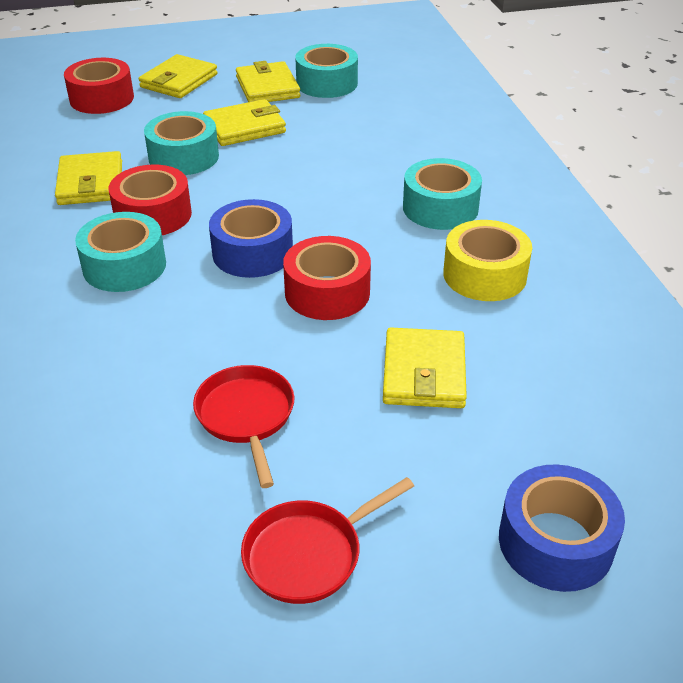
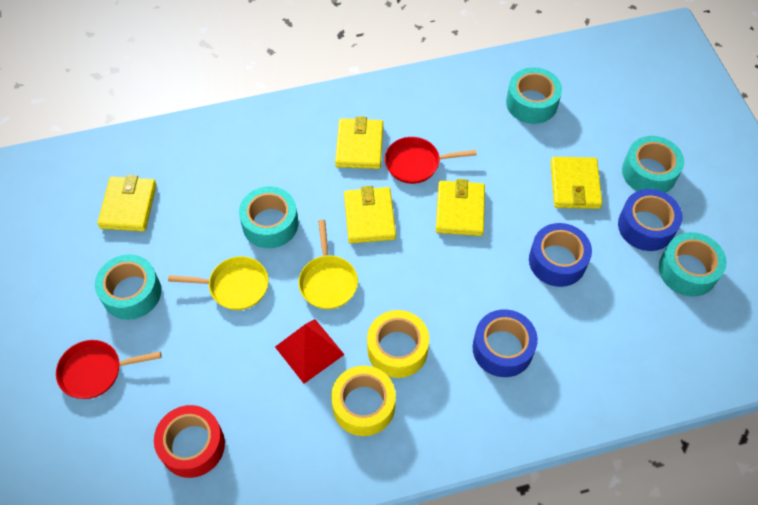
blue tape: 2 -> 3
red pyramid: 0 -> 1
red tape: 3 -> 1
turquoise tape: 4 -> 5
yellow pan: 0 -> 2
yellow tape: 1 -> 2

